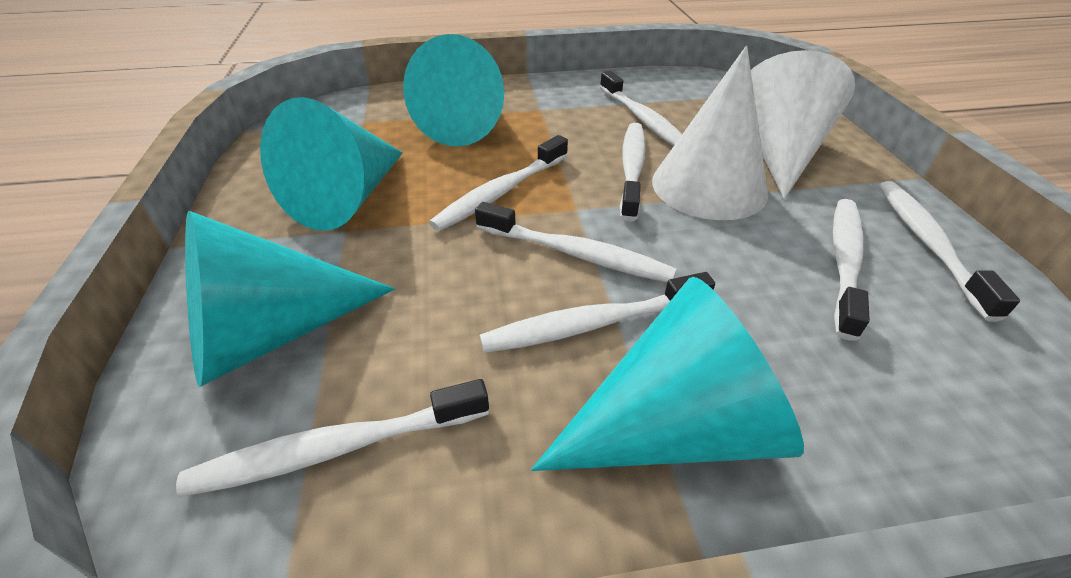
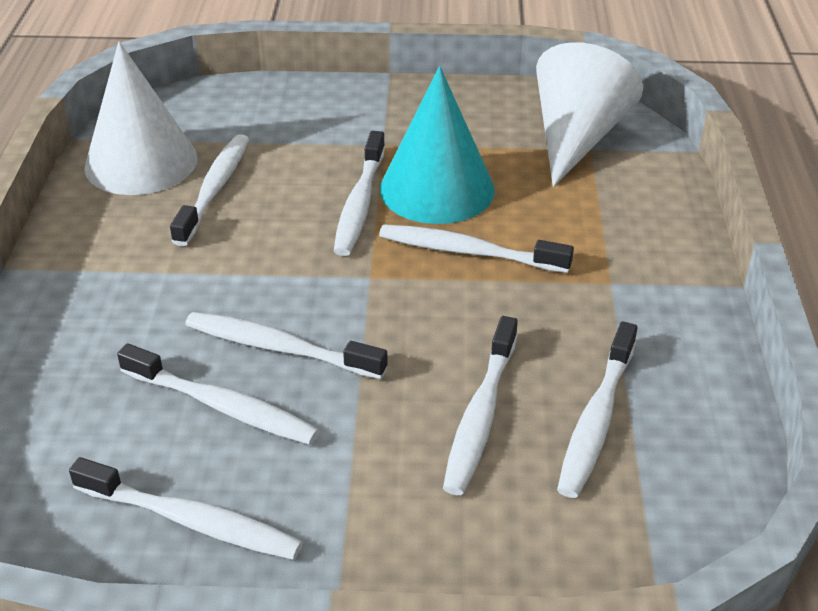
turquoise cone: 4 -> 1

